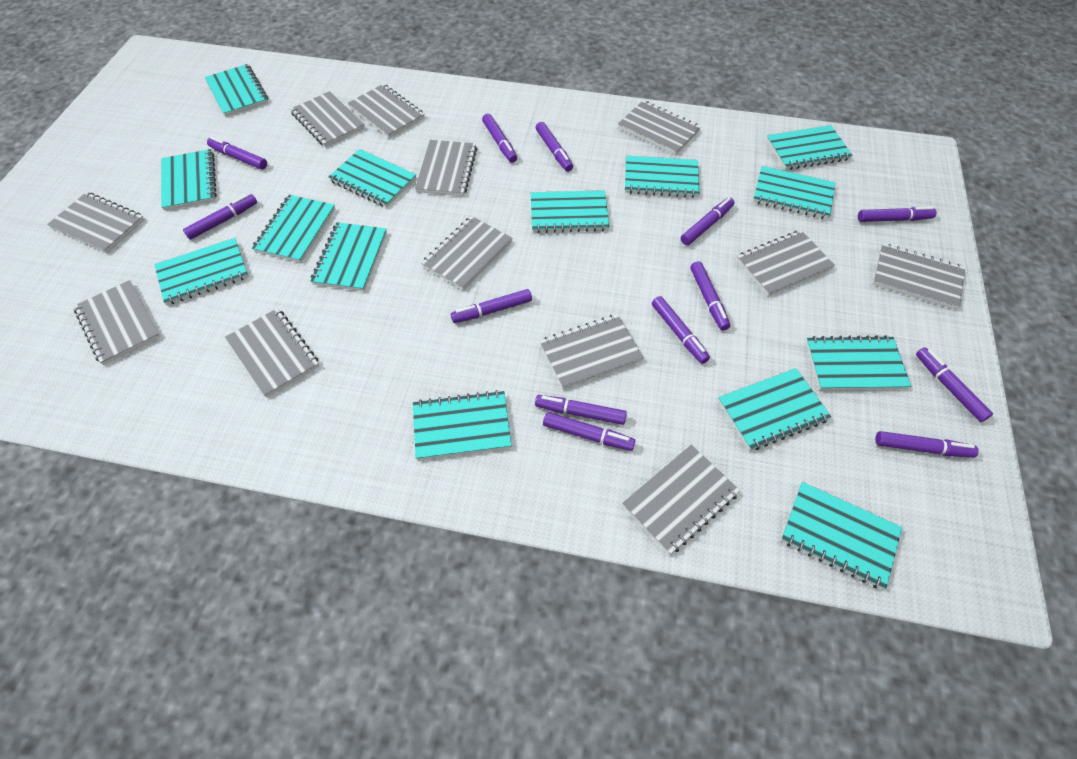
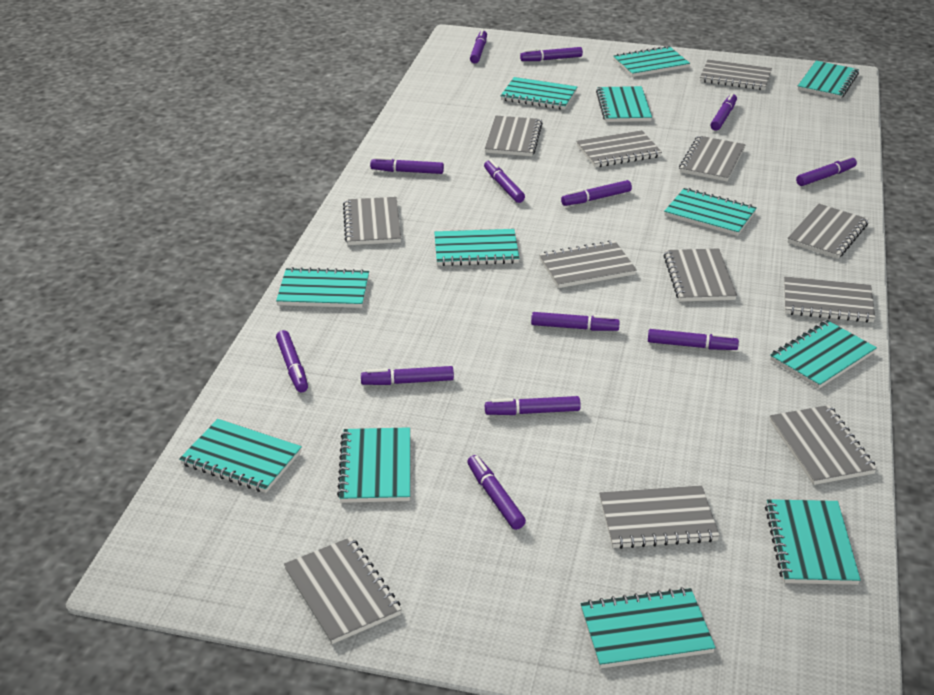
turquoise notebook: 14 -> 12

